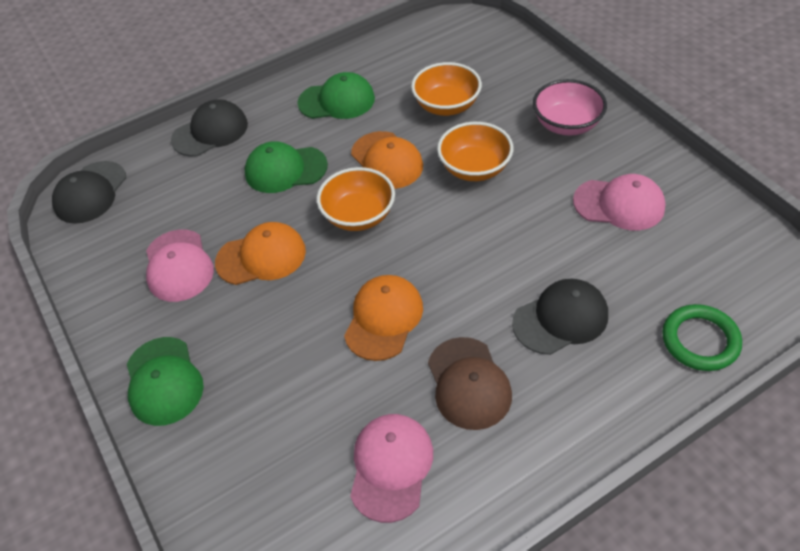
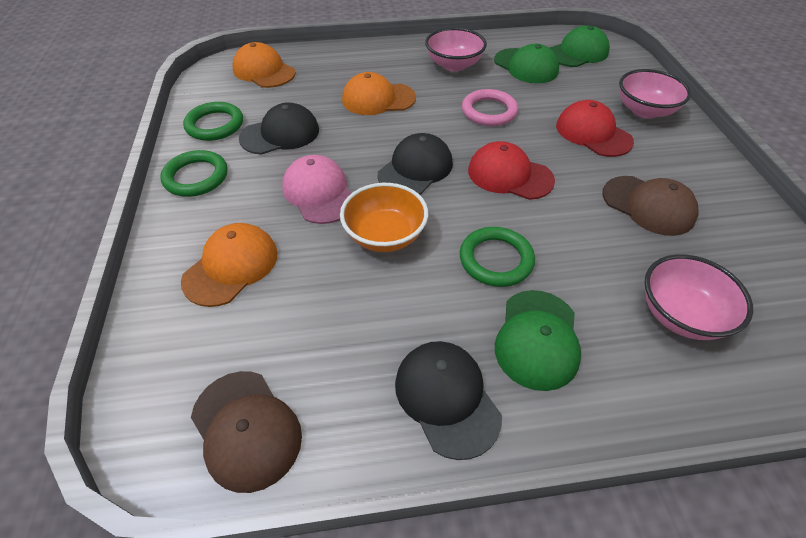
brown cap: 1 -> 2
green ring: 1 -> 3
orange bowl: 3 -> 1
pink bowl: 1 -> 3
pink cap: 3 -> 1
pink ring: 0 -> 1
red cap: 0 -> 2

